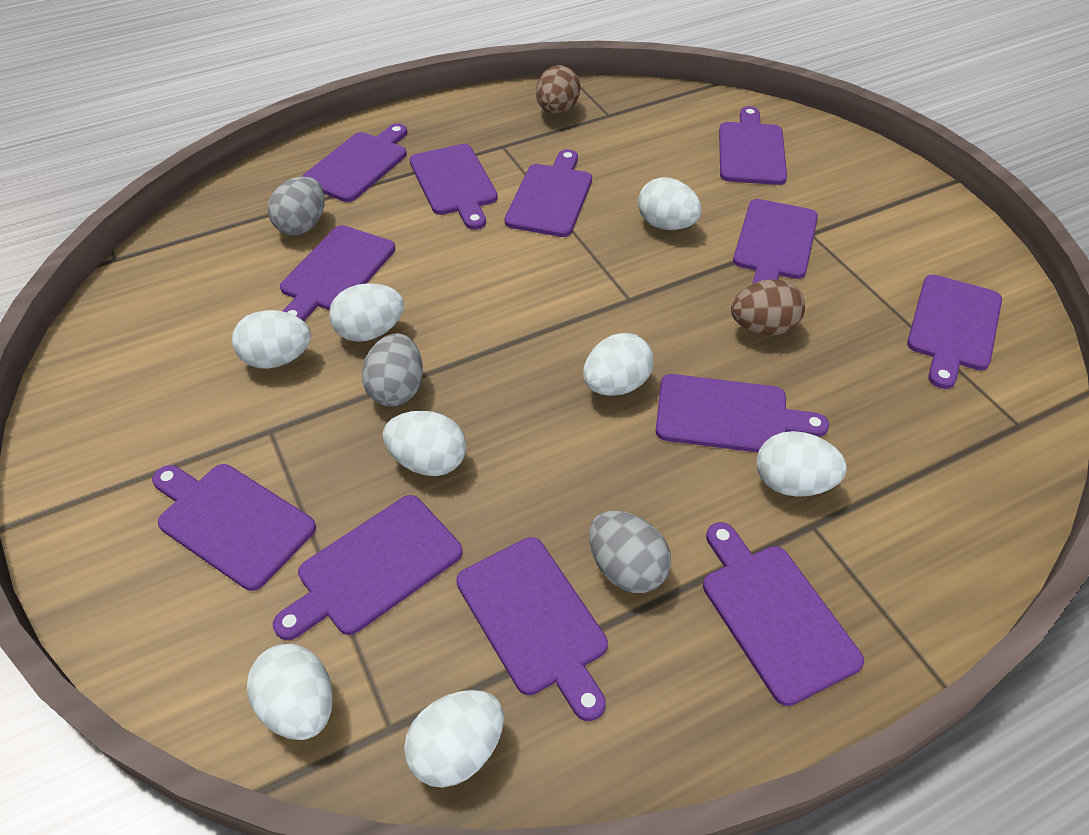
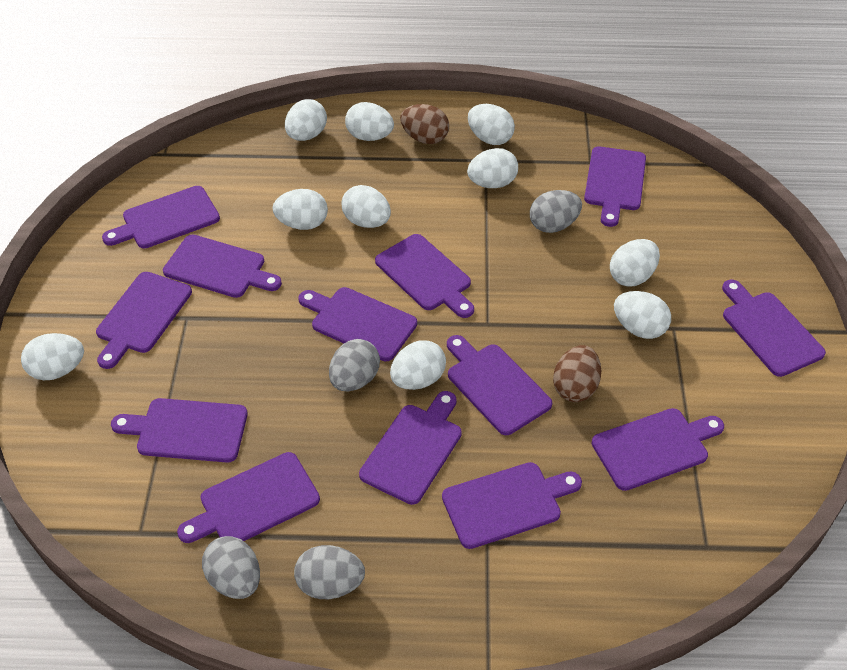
grey egg: 3 -> 4
purple cutting board: 12 -> 13
white egg: 8 -> 10

